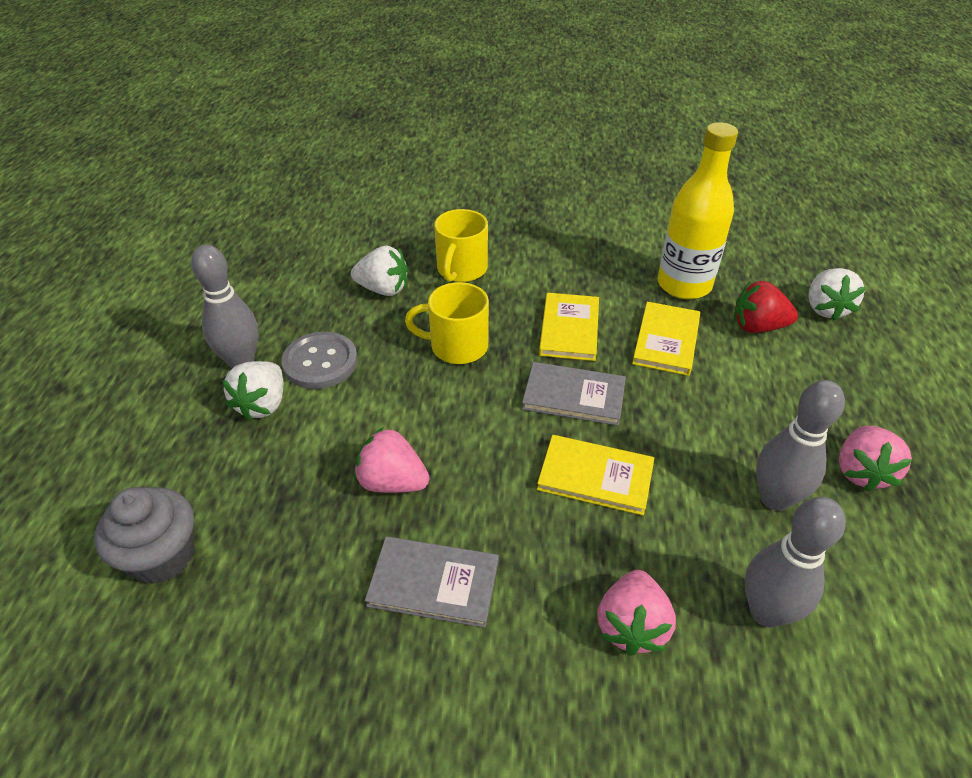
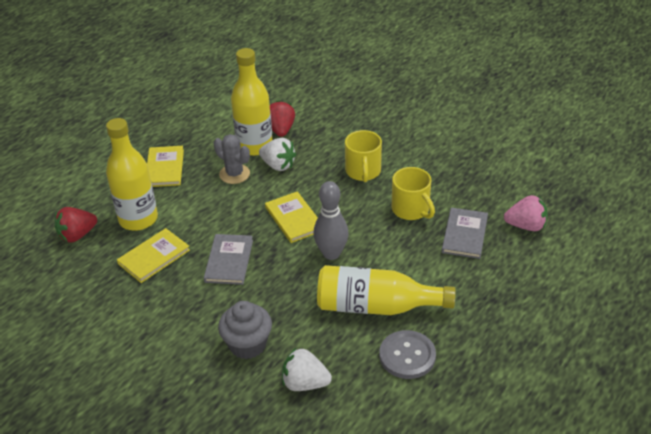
grey bowling pin: 3 -> 1
grey cactus: 0 -> 1
pink strawberry: 3 -> 1
red strawberry: 1 -> 2
white strawberry: 3 -> 2
yellow bottle: 1 -> 3

